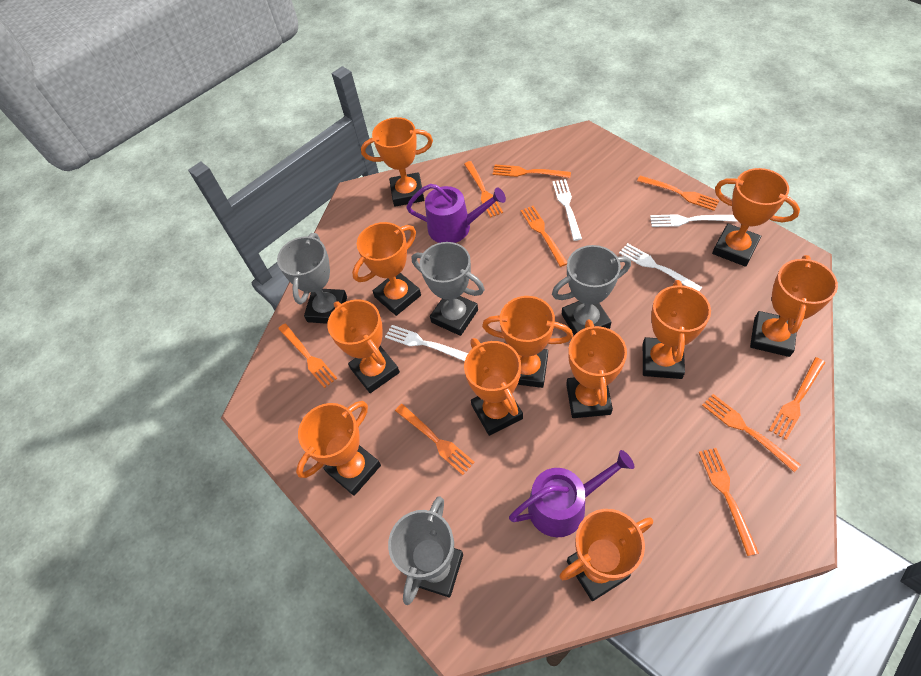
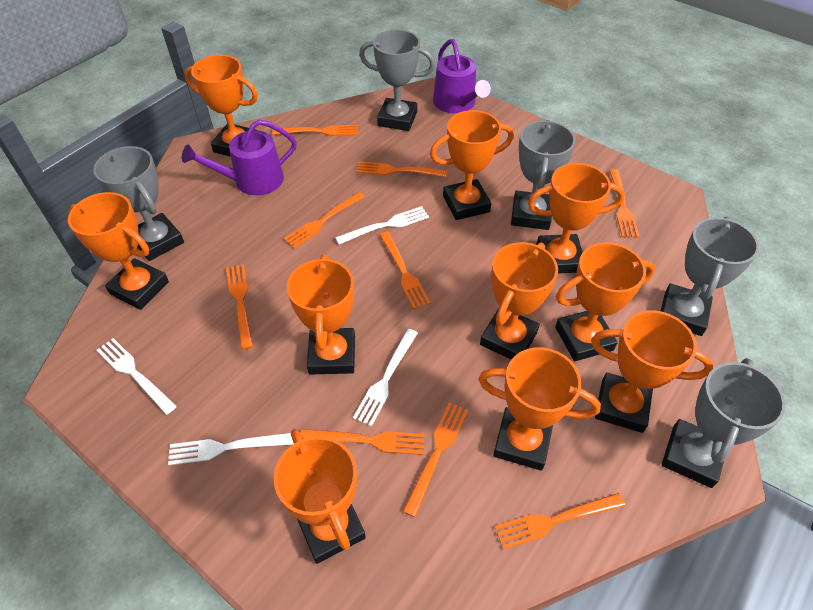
grey trophy: 4 -> 5
orange trophy: 11 -> 10

